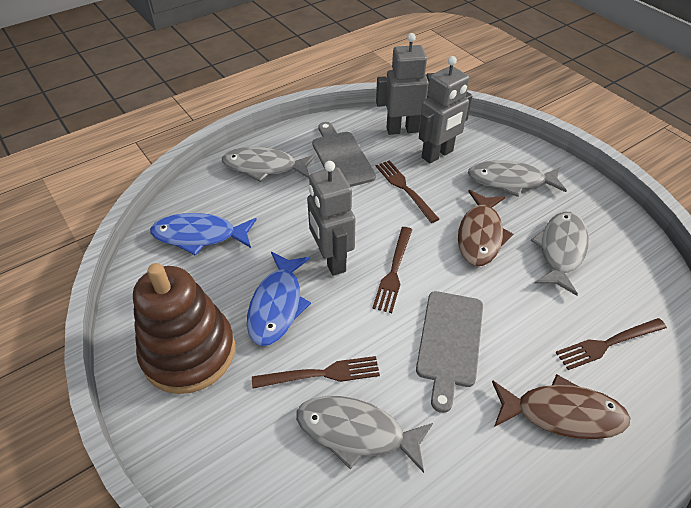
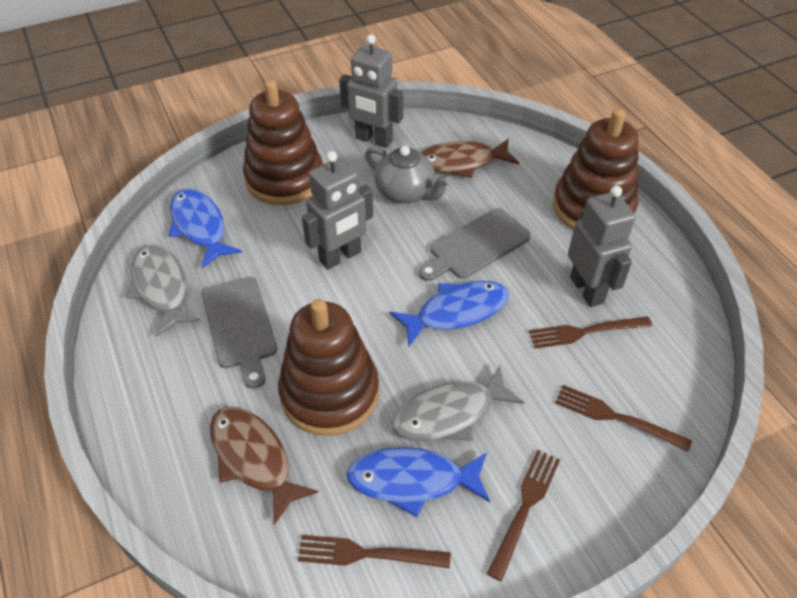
blue fish: 2 -> 3
brown stacking toy: 1 -> 3
grey fish: 4 -> 2
grey teapot: 0 -> 1

